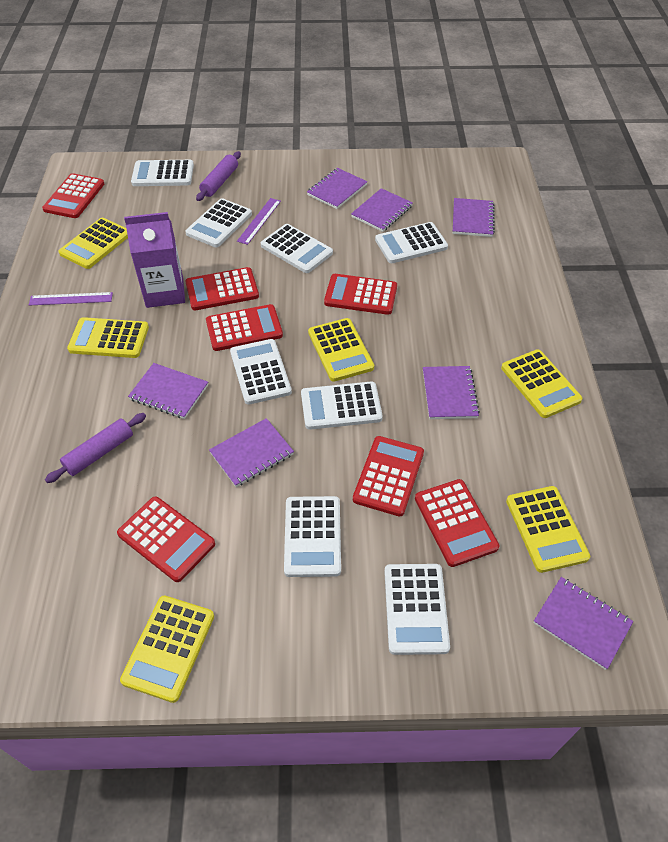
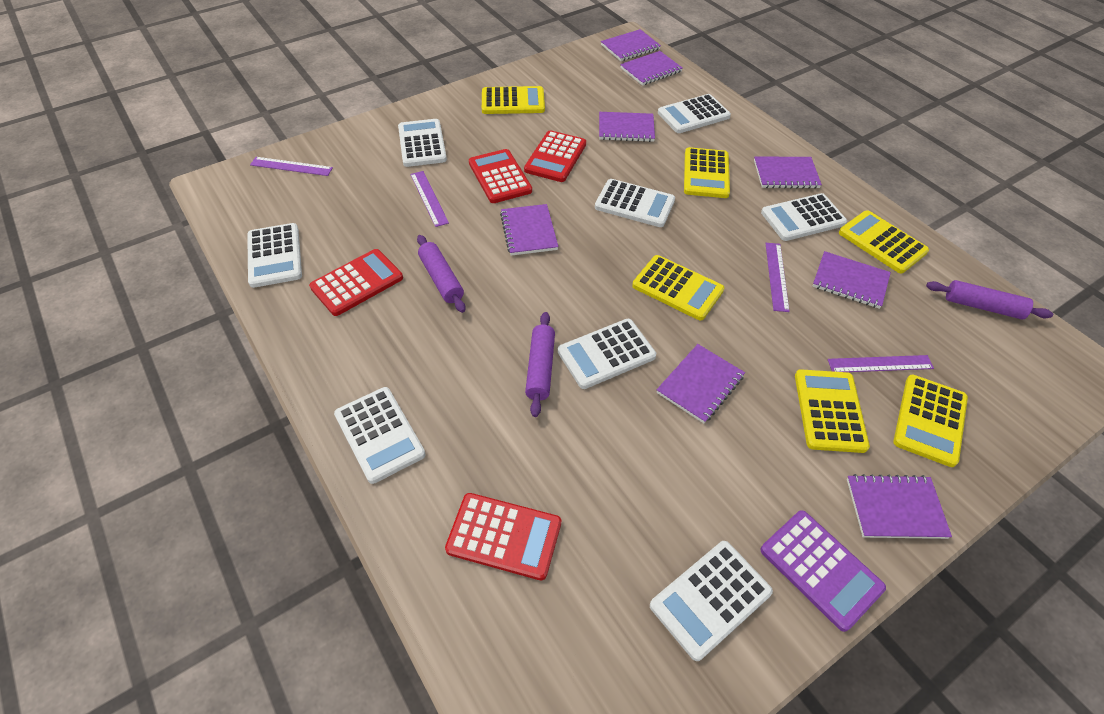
purple calculator: 0 -> 1
purple carton: 1 -> 0
purple notebook: 7 -> 8
purple rolling pin: 2 -> 3
purple ruler: 2 -> 4
red calculator: 7 -> 4

